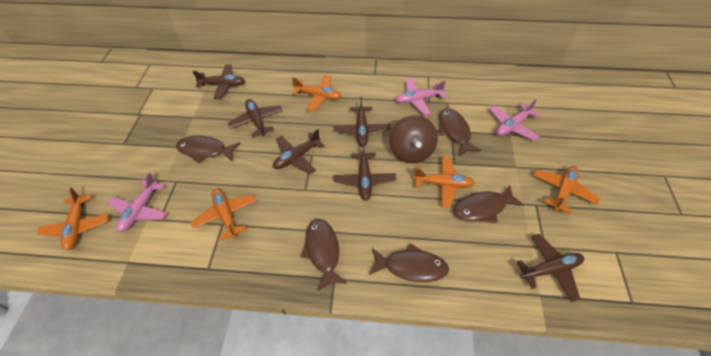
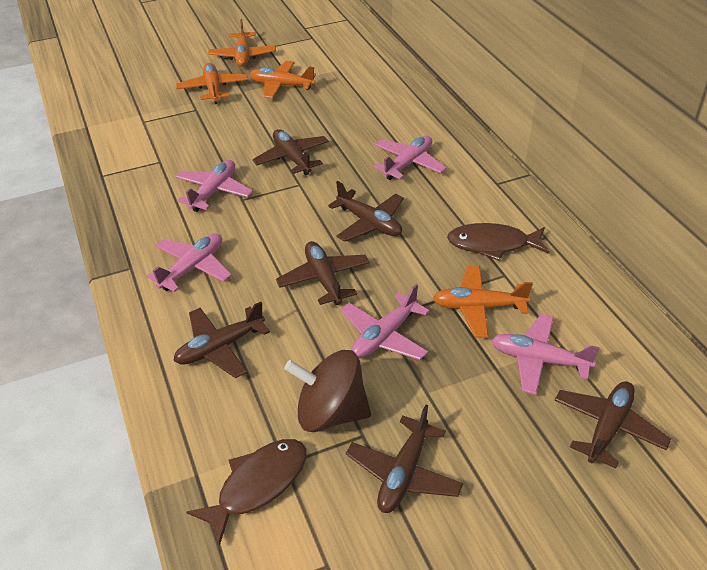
brown fish: 5 -> 2
orange plane: 5 -> 4
pink plane: 3 -> 5

